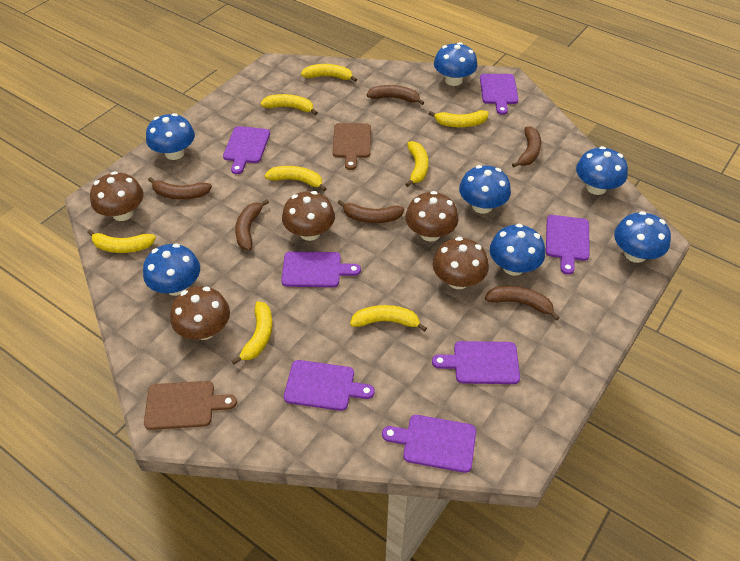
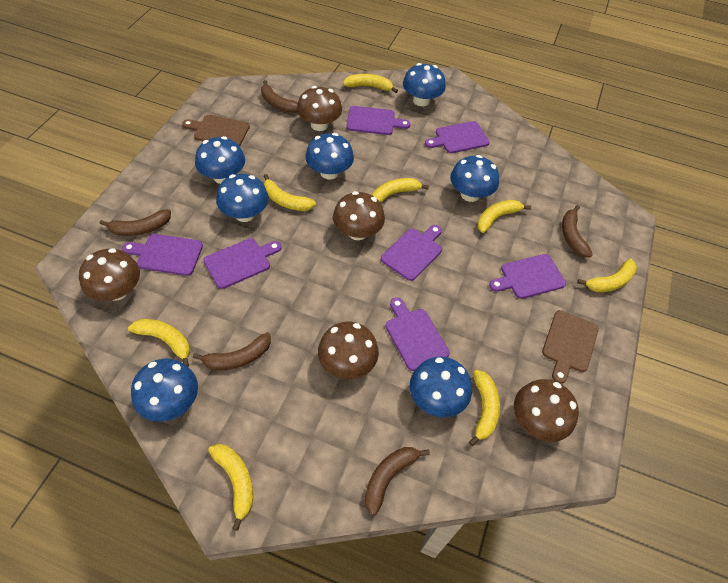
brown banana: 6 -> 5

